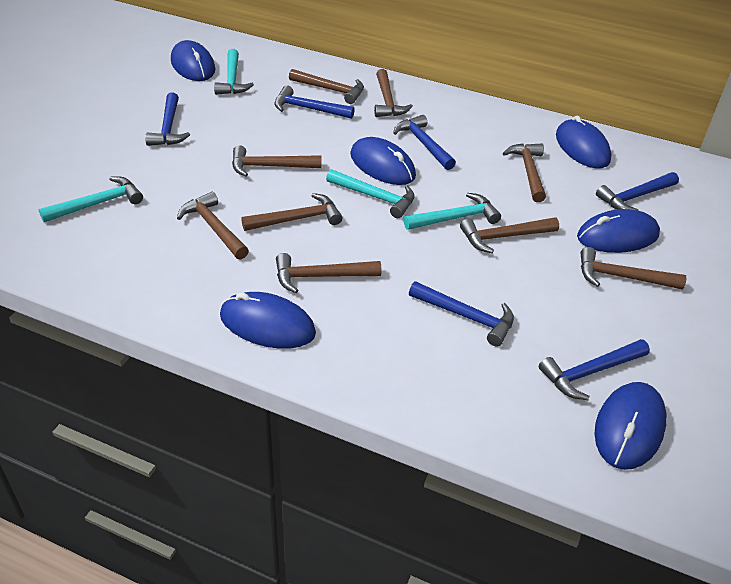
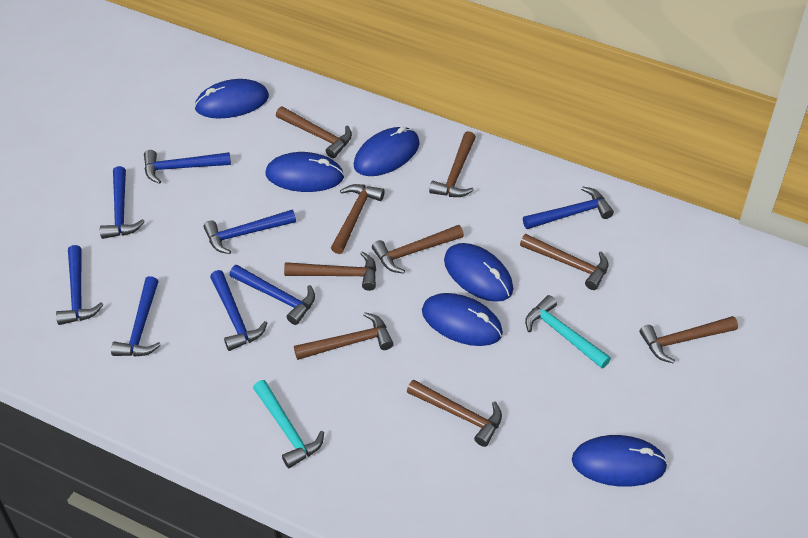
blue hammer: 6 -> 8
turquoise hammer: 4 -> 2

